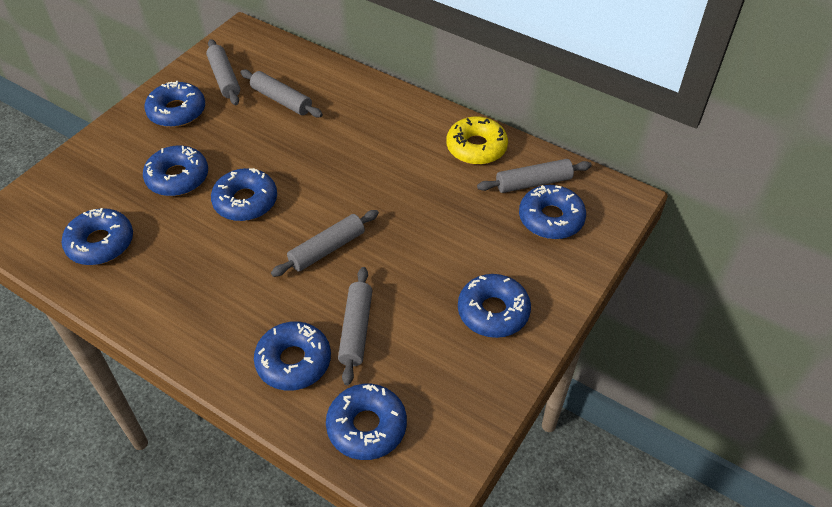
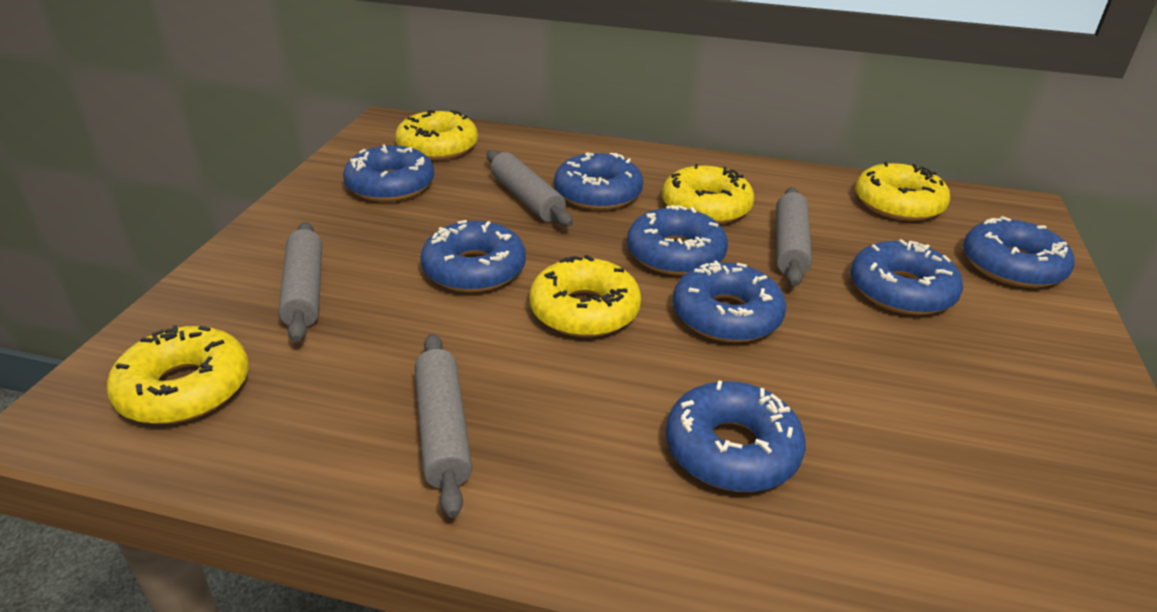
grey rolling pin: 5 -> 4
yellow donut: 1 -> 5

